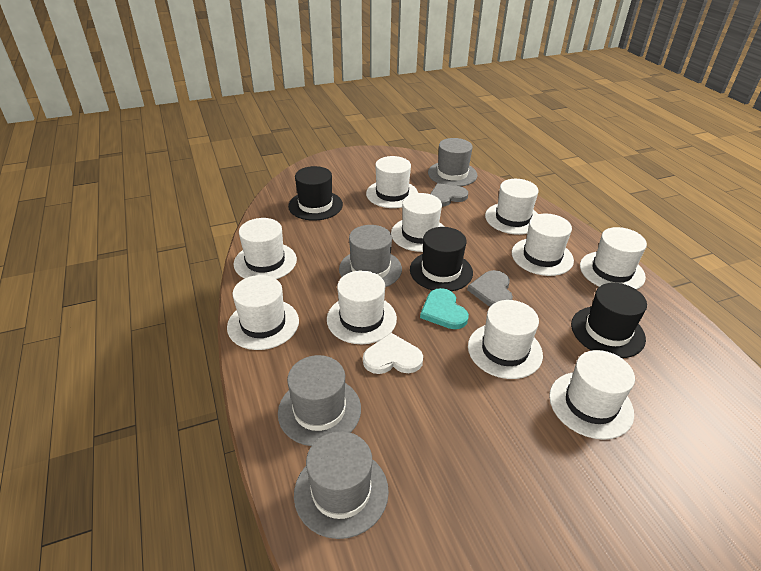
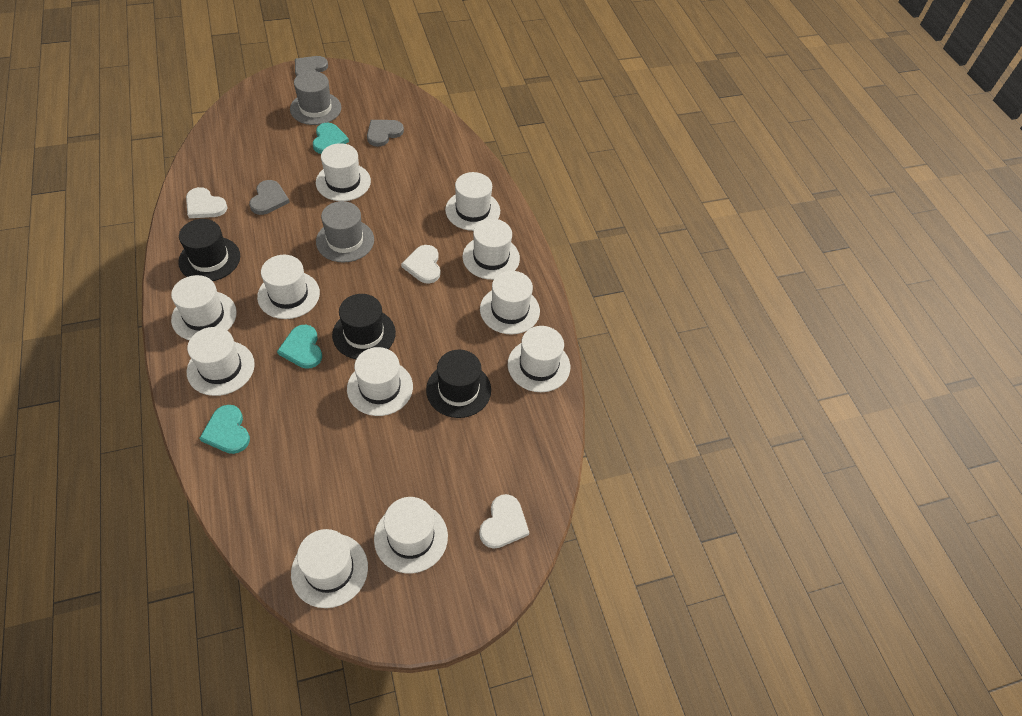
grey hat: 4 -> 2
grey heart: 2 -> 3
turquoise heart: 1 -> 3
white hat: 10 -> 11
white heart: 1 -> 3

